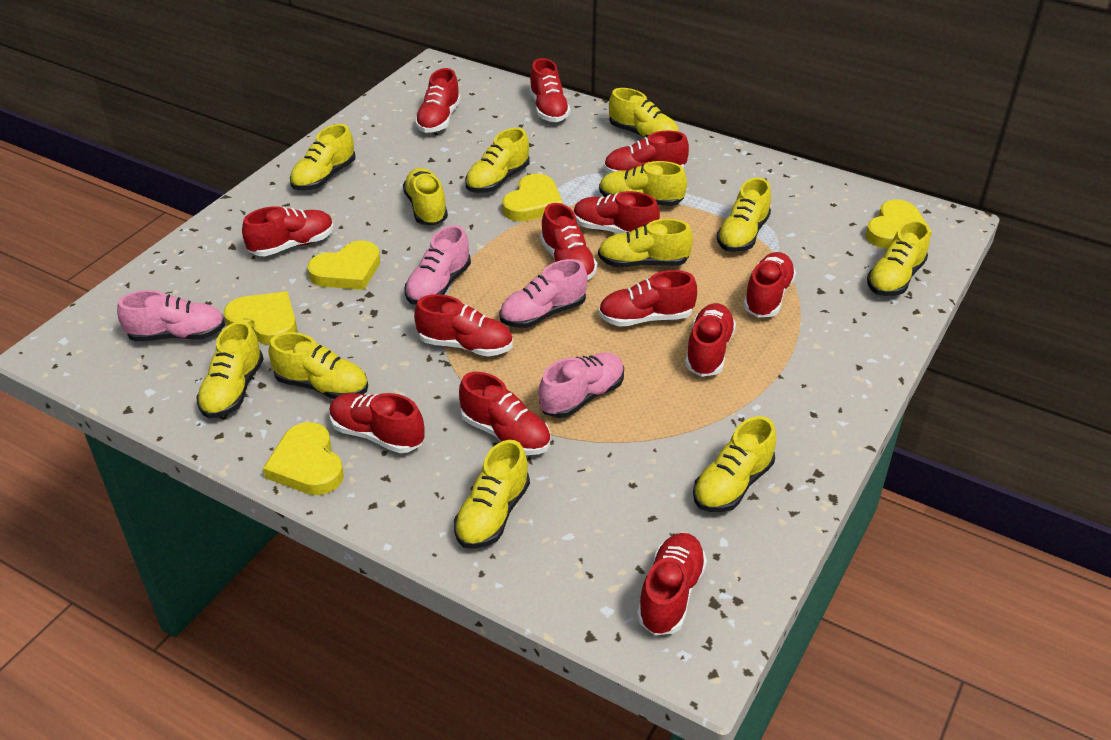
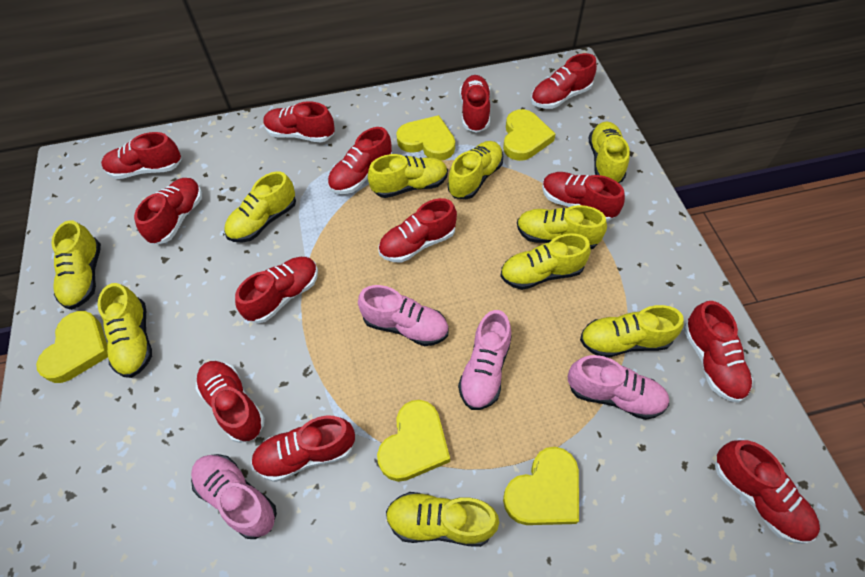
yellow shoe: 12 -> 10

